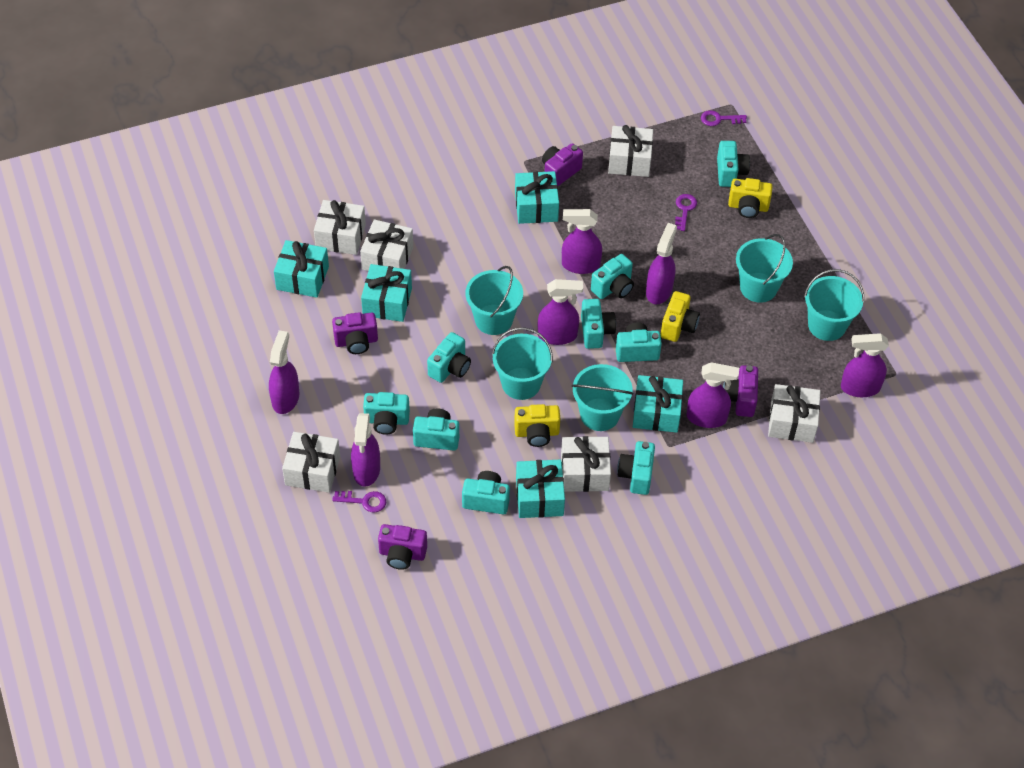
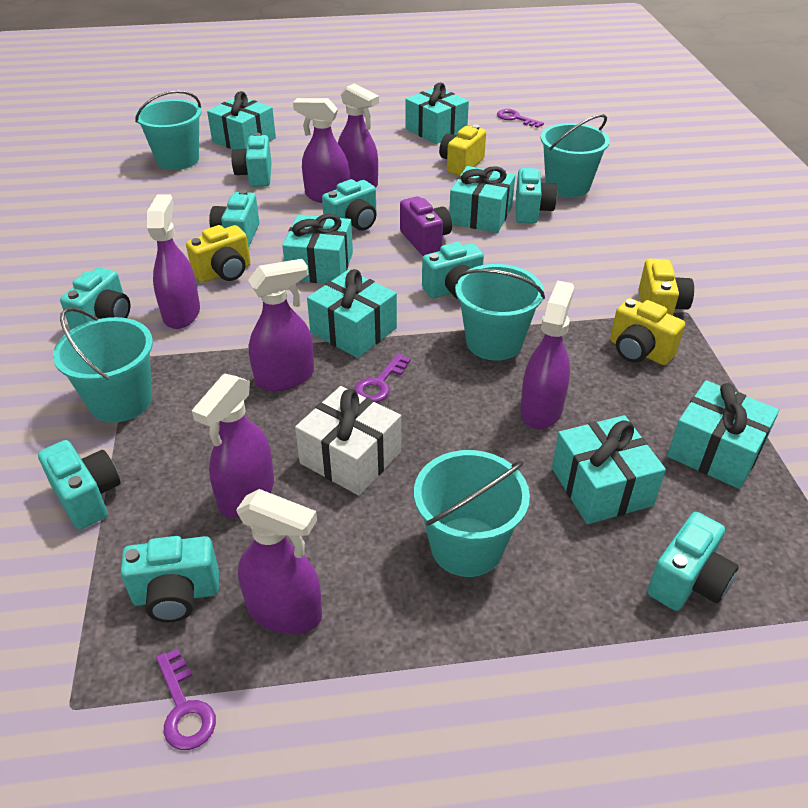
purple camera: 4 -> 1
turquoise gift: 5 -> 7
white gift: 6 -> 1
yellow camera: 3 -> 4

